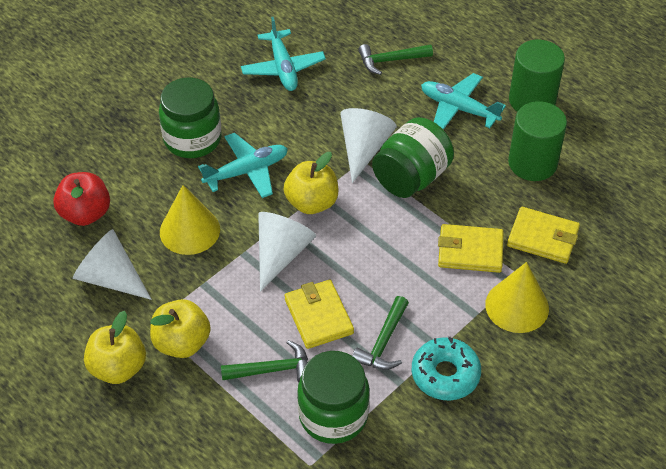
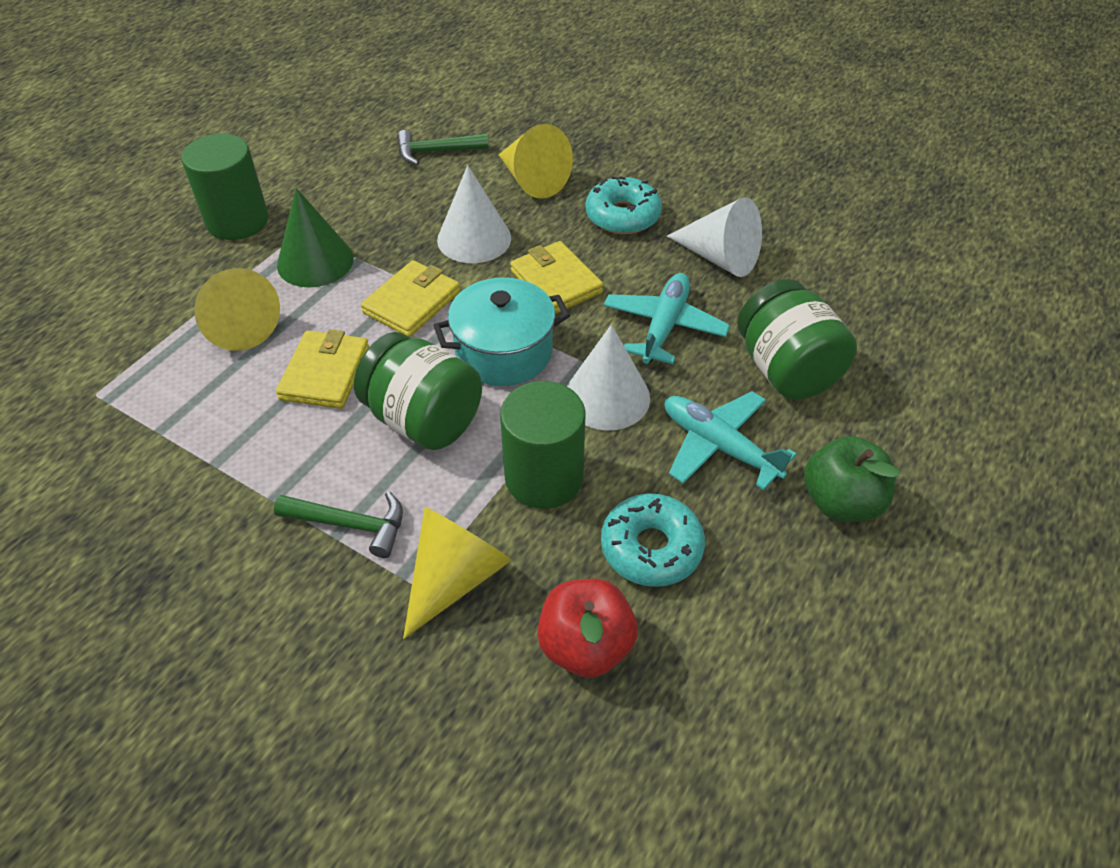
green apple: 0 -> 1
green cone: 0 -> 1
green hammer: 3 -> 2
green jar: 3 -> 2
turquoise donut: 1 -> 2
turquoise plane: 3 -> 2
turquoise pot: 0 -> 1
yellow apple: 3 -> 0
yellow cone: 2 -> 3

